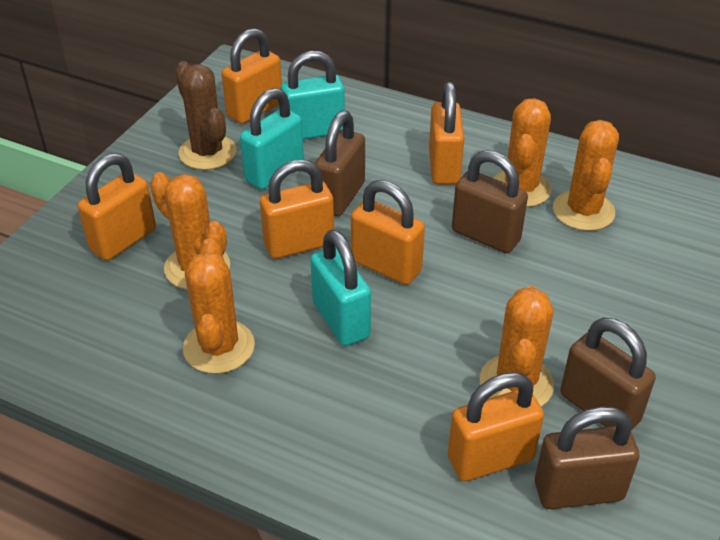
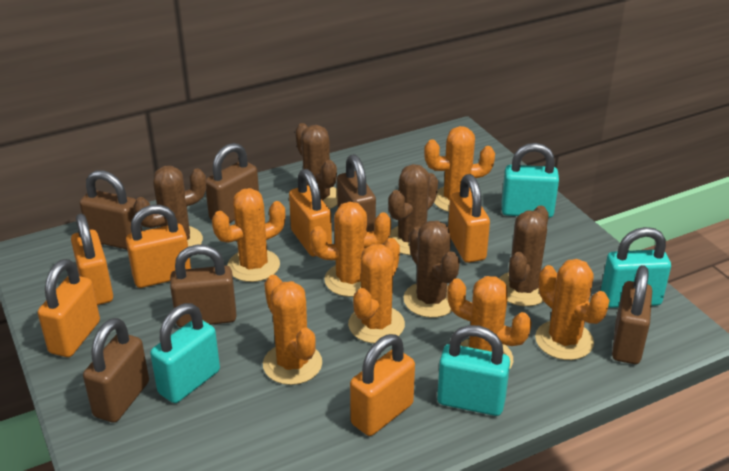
brown cactus: 1 -> 5
brown padlock: 4 -> 6
orange cactus: 5 -> 7
turquoise padlock: 3 -> 4

